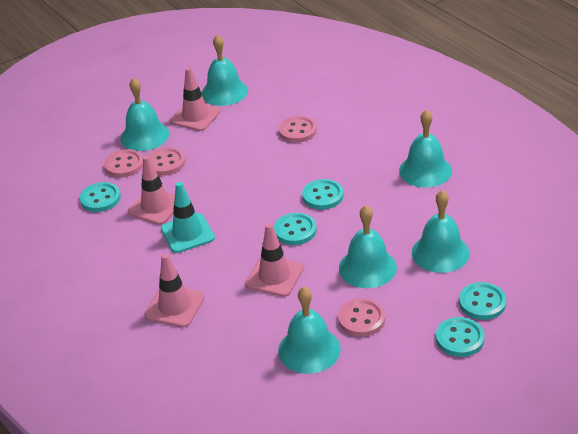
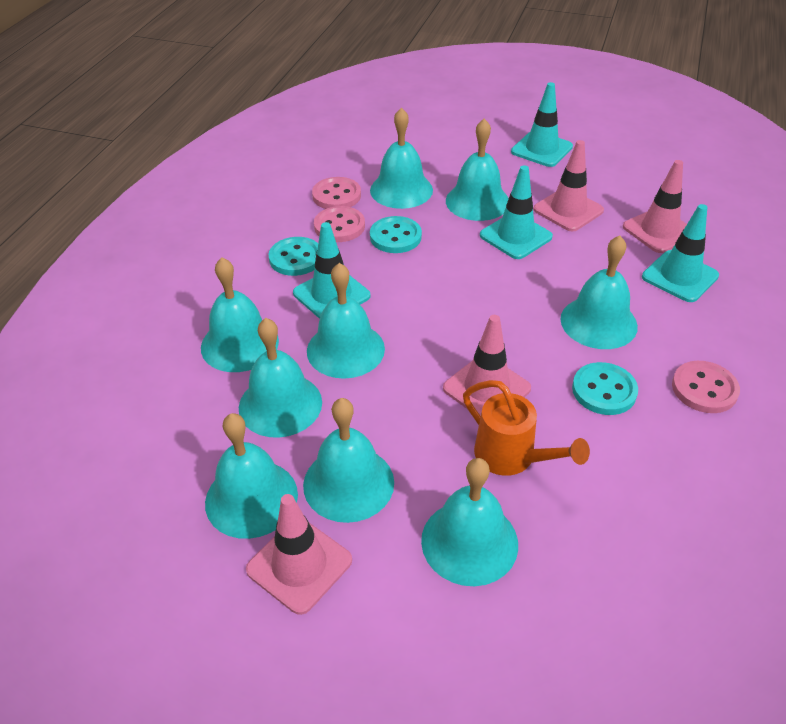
orange watering can: 0 -> 1
pink button: 4 -> 3
turquoise bell: 6 -> 9
turquoise button: 5 -> 3
turquoise traffic cone: 1 -> 4

